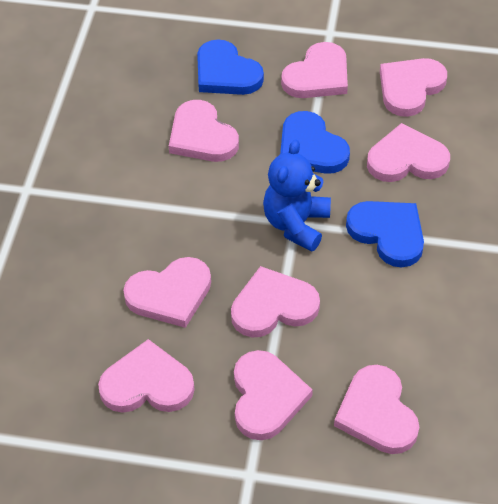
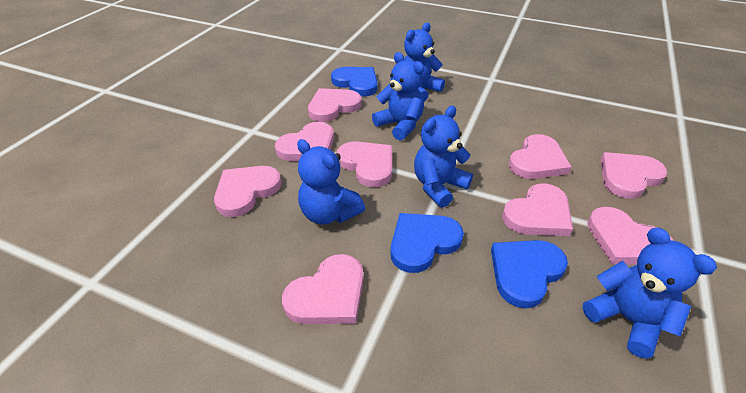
blue teddy bear: 1 -> 5

